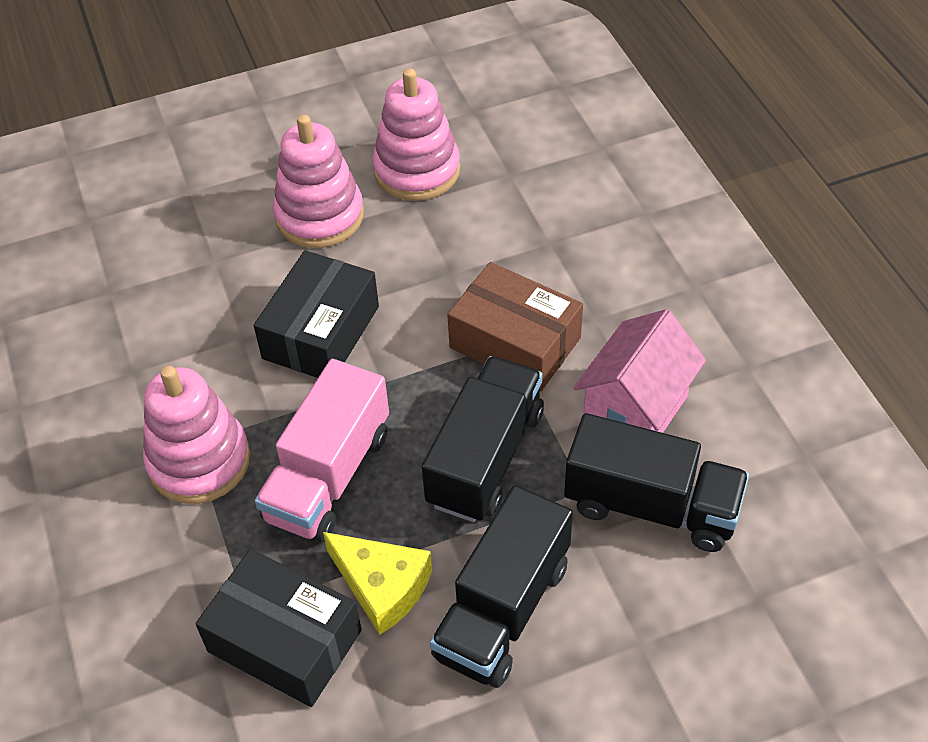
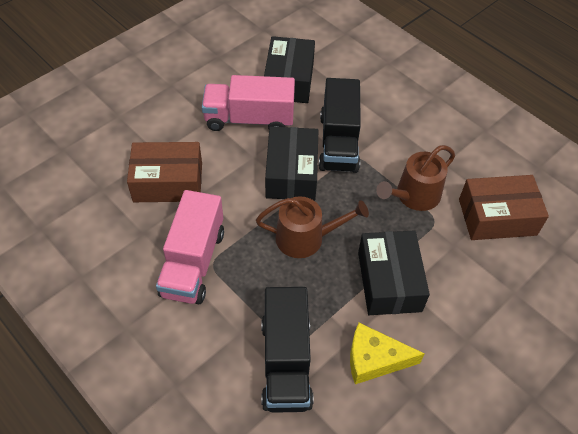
black box: 2 -> 3
black truck: 3 -> 2
brown box: 1 -> 2
brown watering can: 0 -> 2
pink house: 1 -> 0
pink stacking toy: 3 -> 0
pink truck: 1 -> 2

